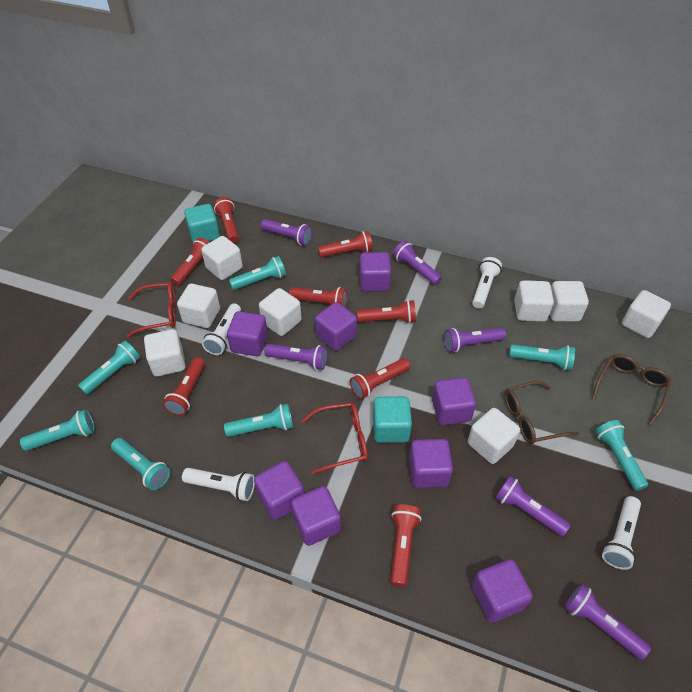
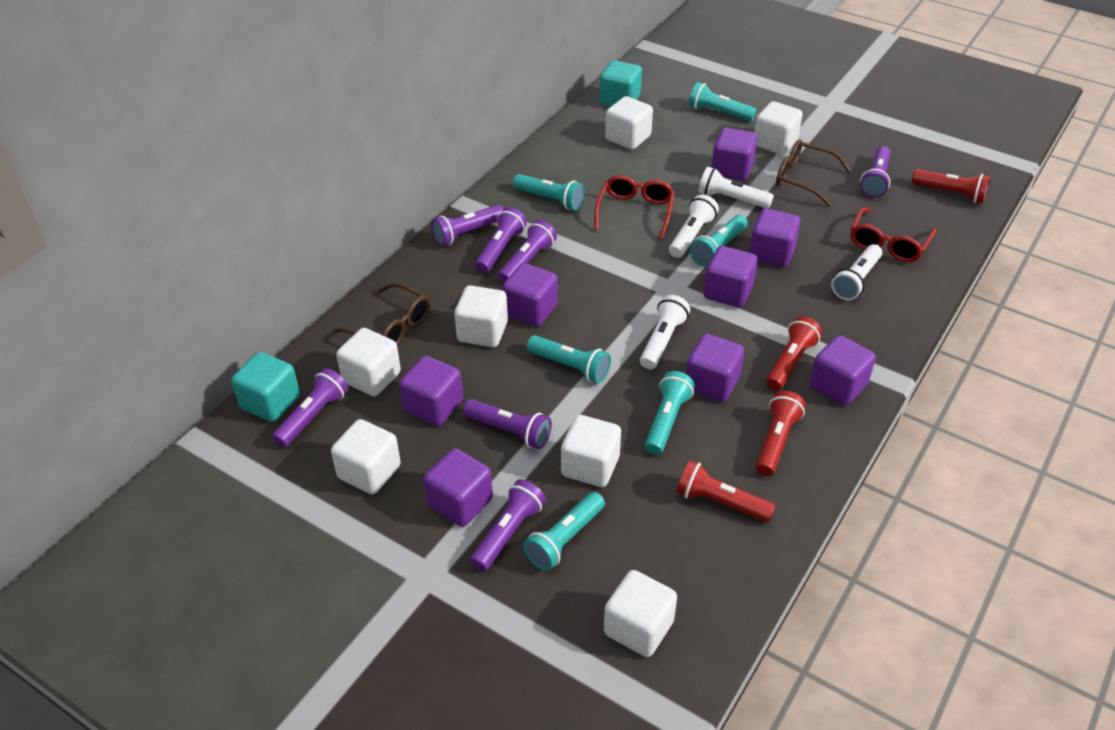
purple flashlight: 6 -> 7
red flashlight: 8 -> 4
turquoise flashlight: 7 -> 6
white cube: 8 -> 7

